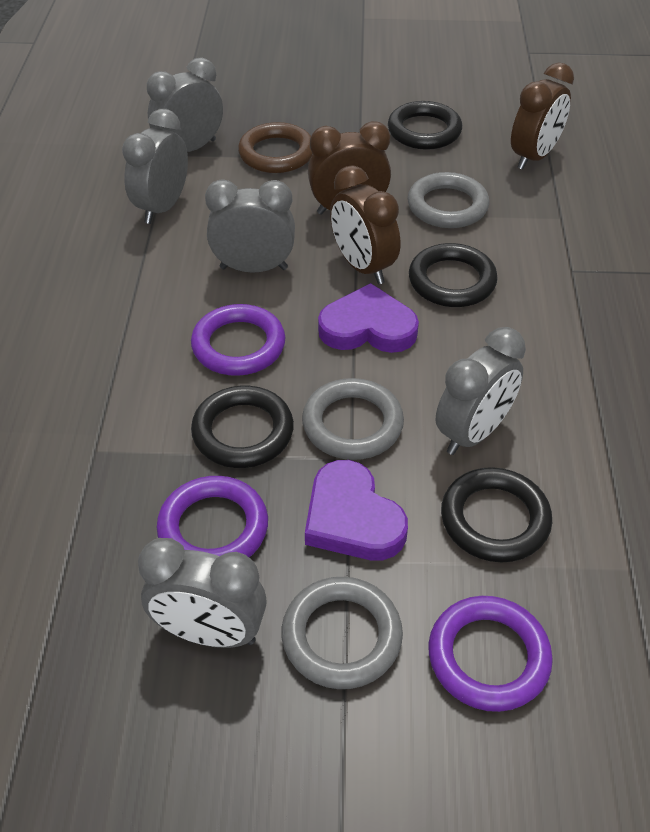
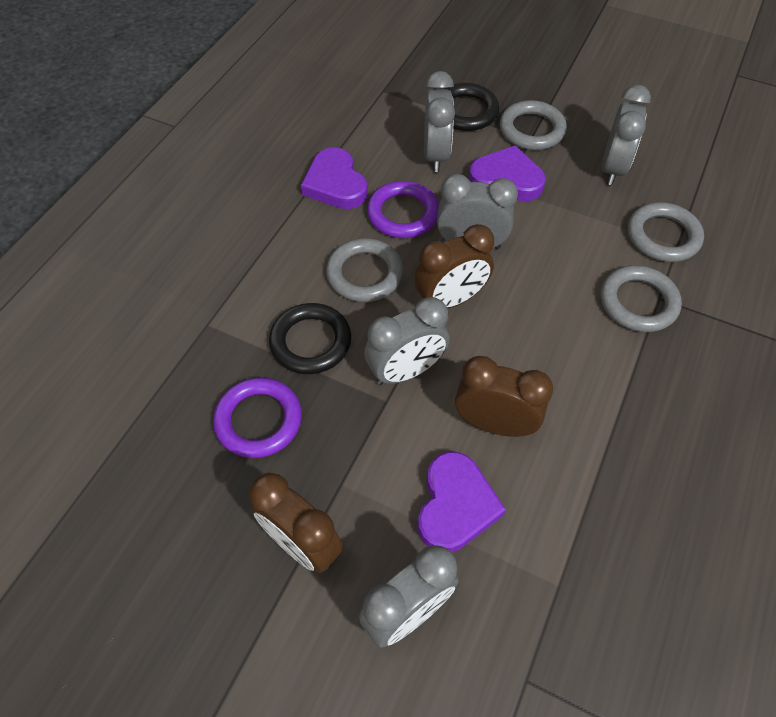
black ring: 4 -> 2
brown ring: 1 -> 0
grey ring: 3 -> 4
purple heart: 2 -> 3
purple ring: 3 -> 2

